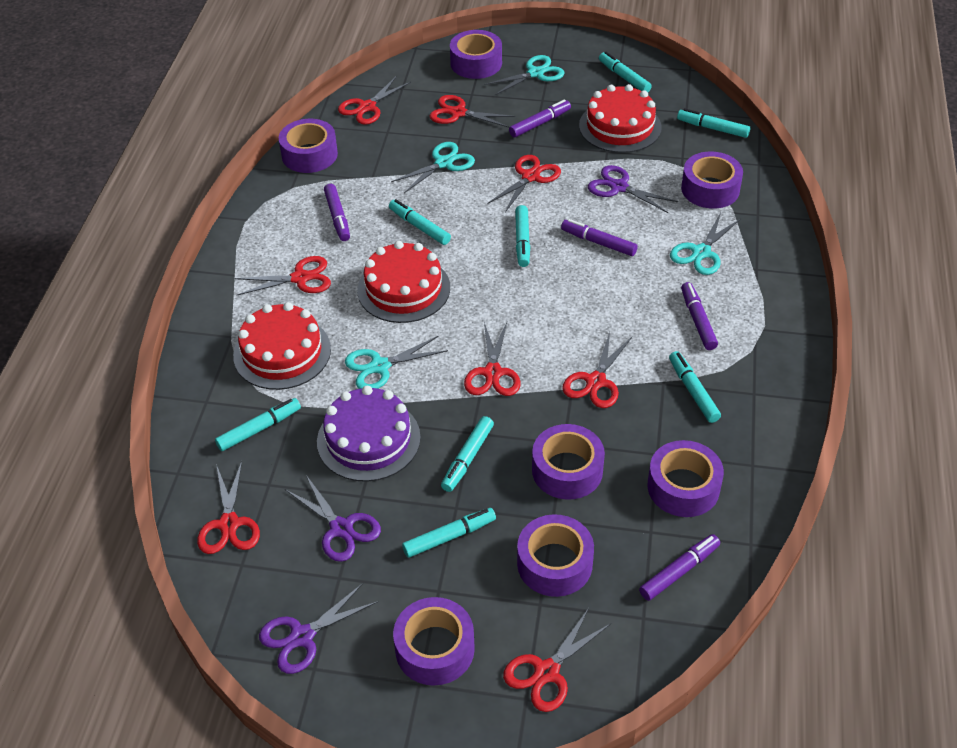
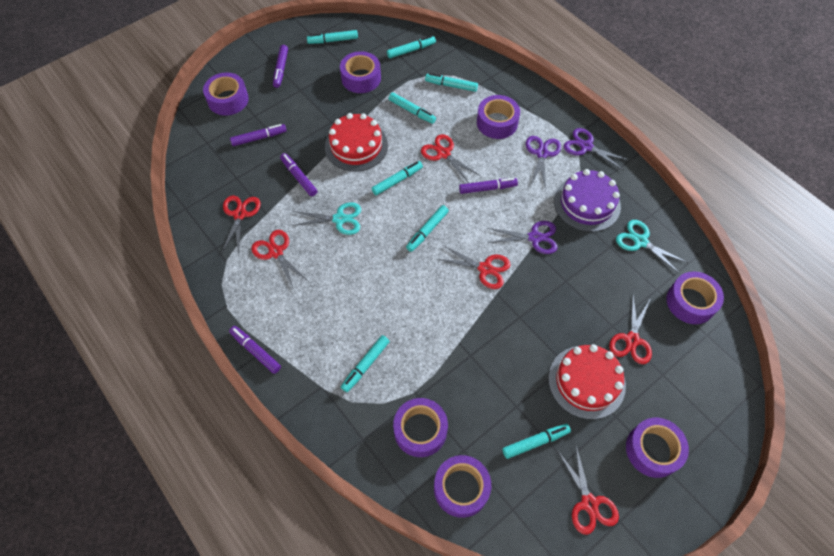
red cake: 3 -> 2
red scissors: 8 -> 6
turquoise scissors: 4 -> 2

